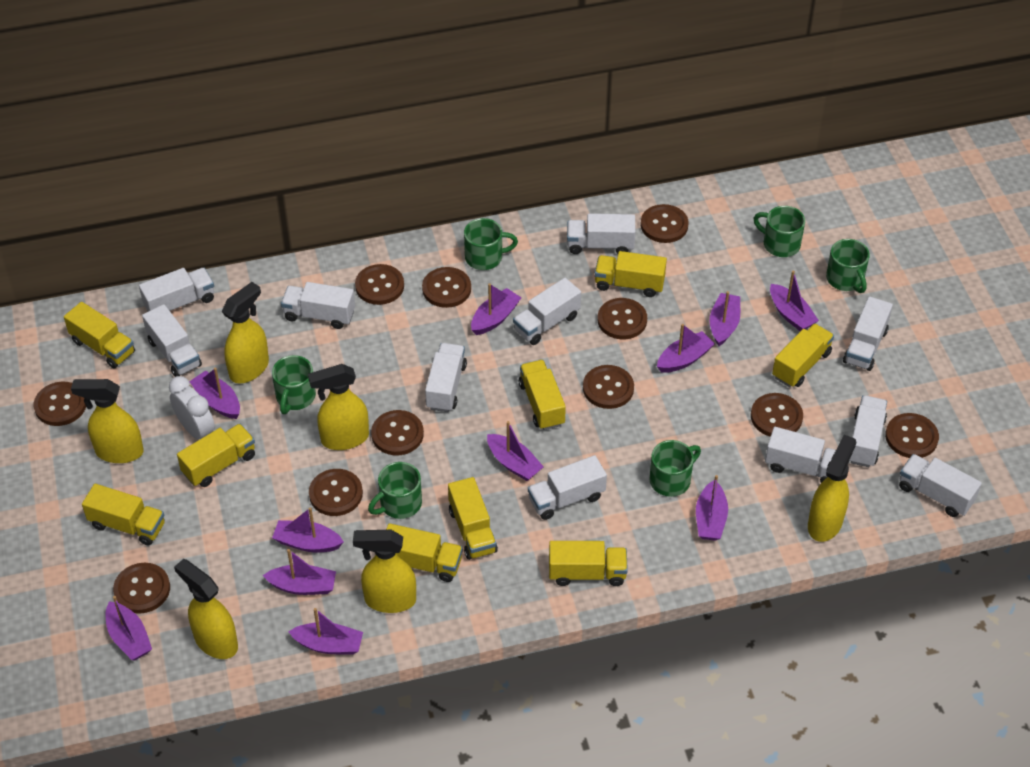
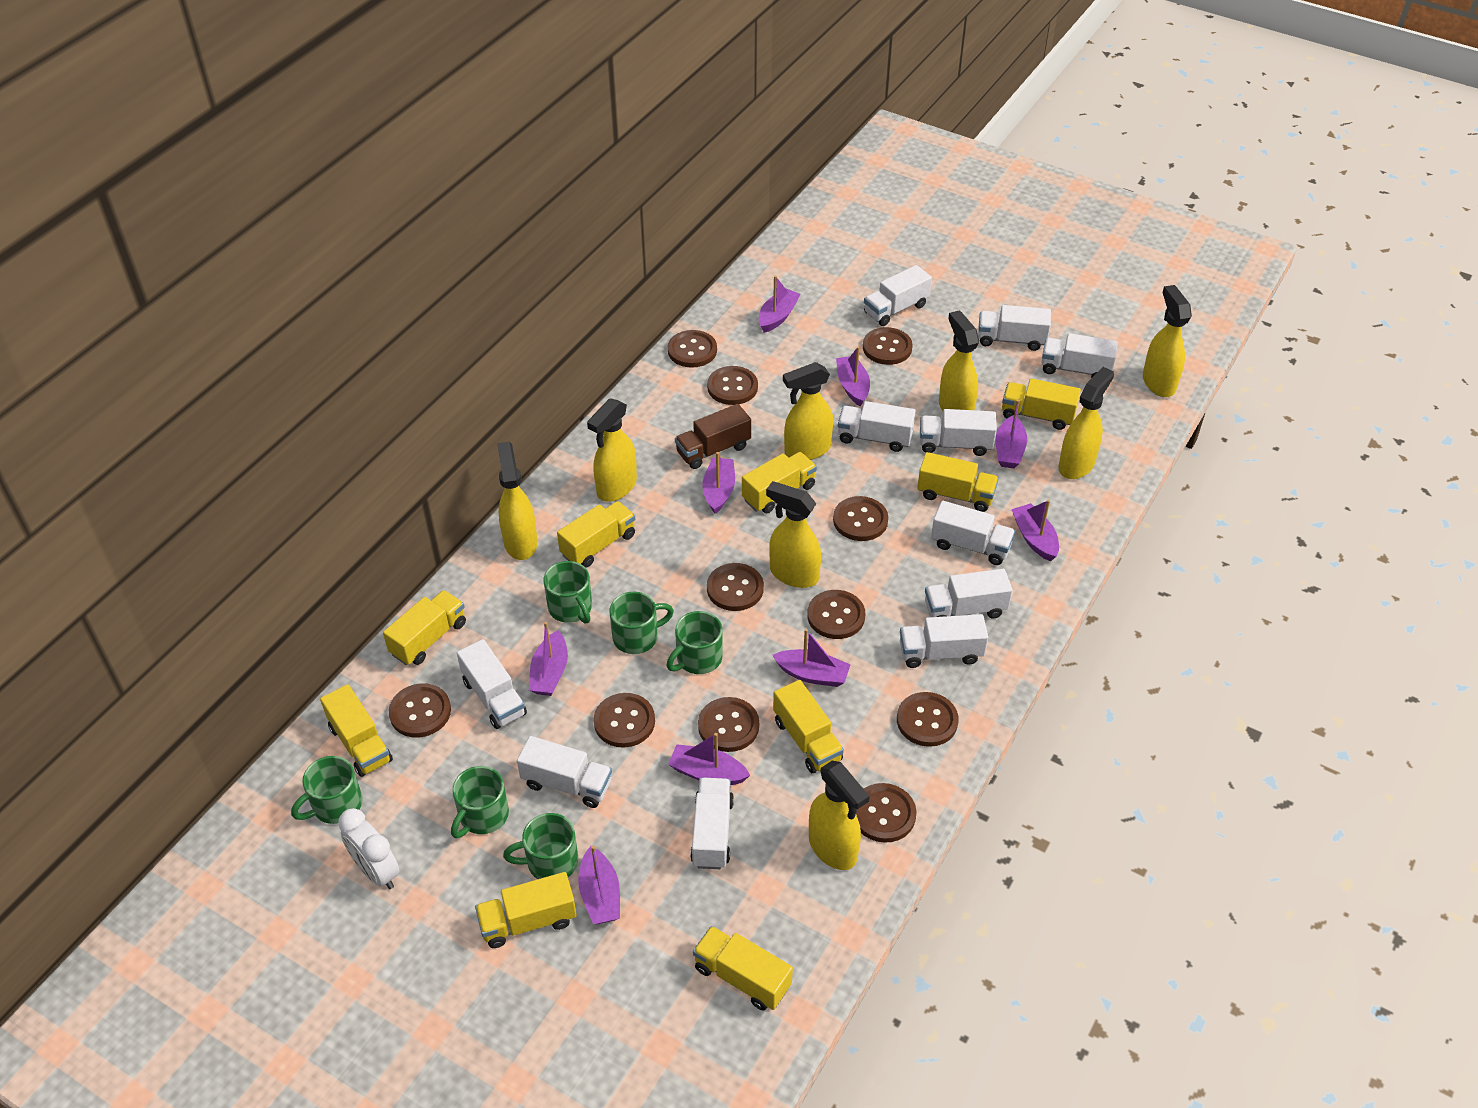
brown truck: 0 -> 1
purple boat: 11 -> 9
yellow spray bottle: 6 -> 8

